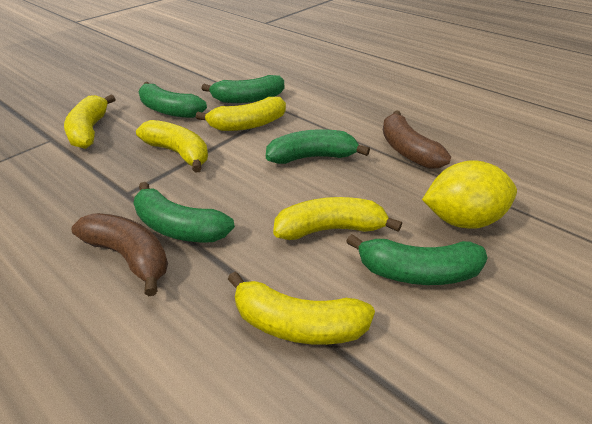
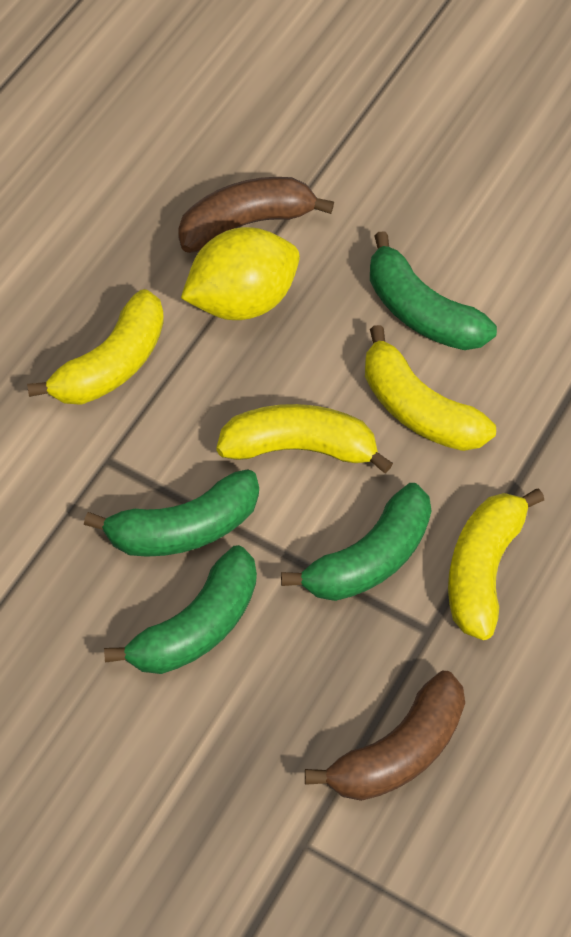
green banana: 5 -> 4
yellow banana: 5 -> 4

